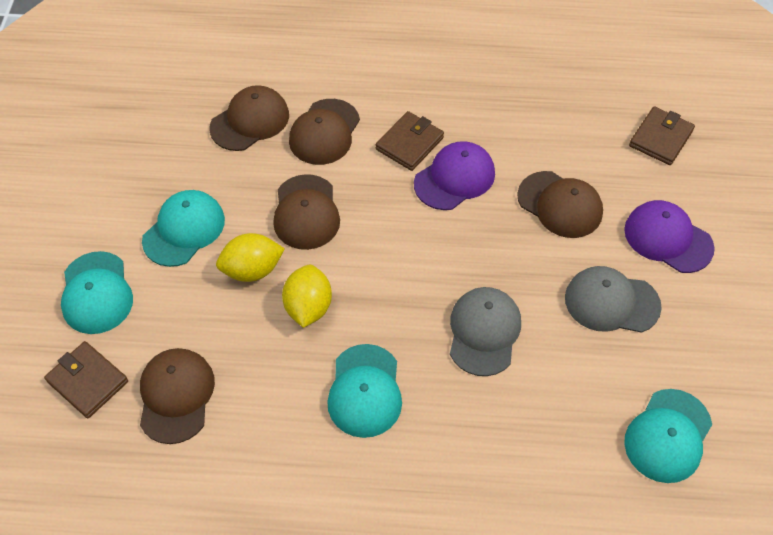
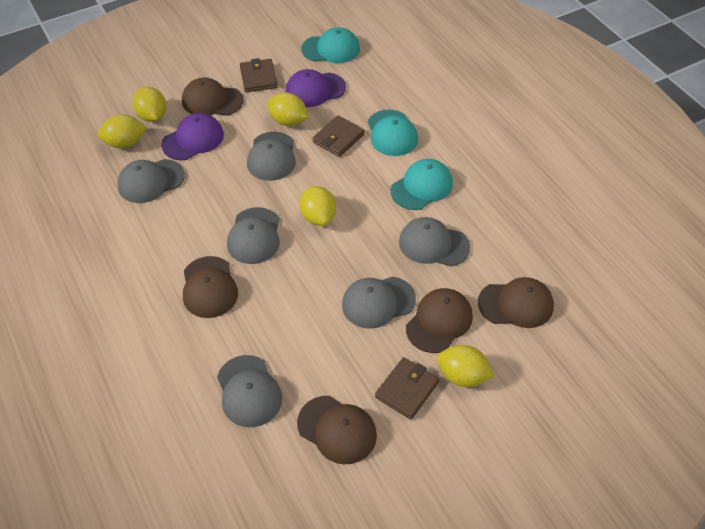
grey cap: 2 -> 6
turquoise cap: 4 -> 3
yellow lemon: 2 -> 5

